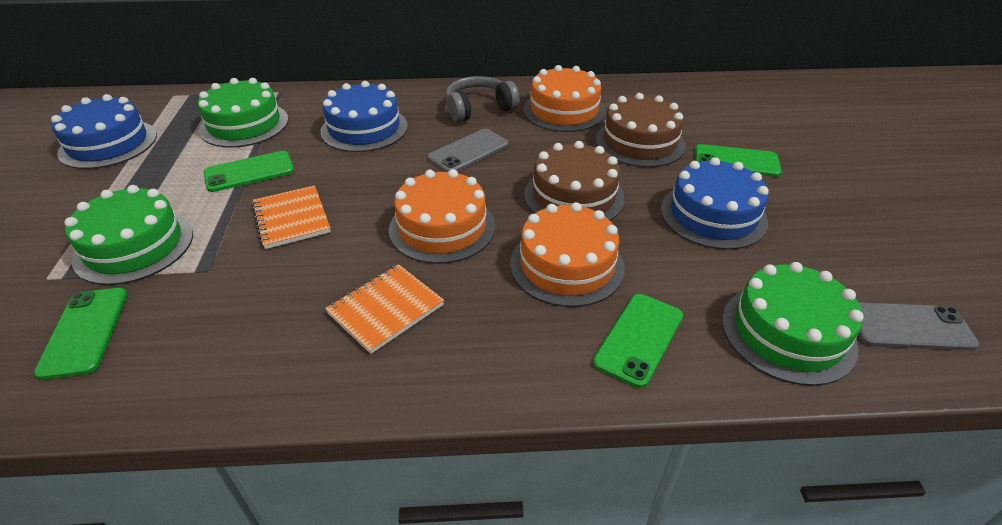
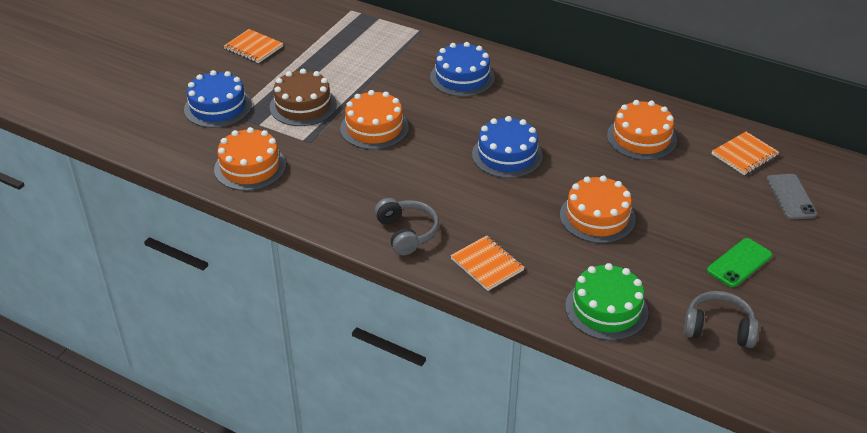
brown cake: 2 -> 1
green cake: 3 -> 1
green phone: 4 -> 1
grey headphones: 1 -> 2
grey phone: 2 -> 1
orange cake: 3 -> 4
orange notebook: 2 -> 3

